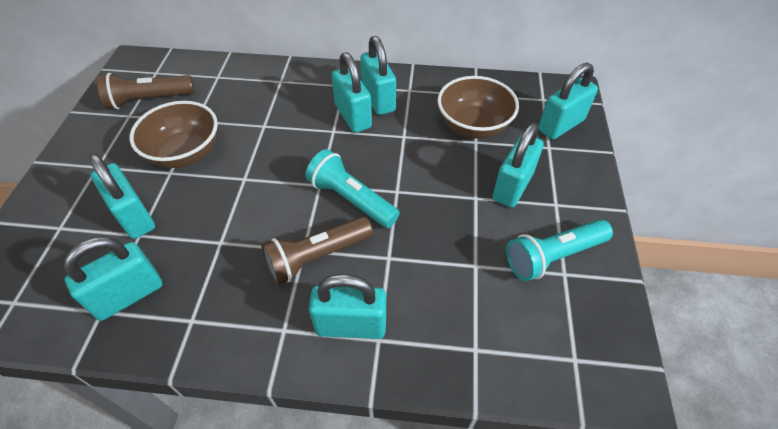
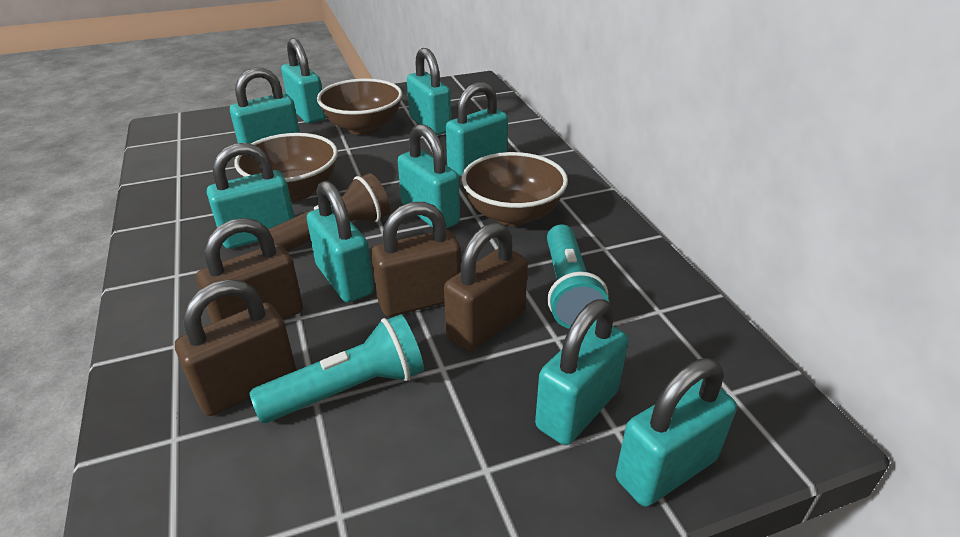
brown bowl: 2 -> 3
brown flashlight: 2 -> 1
brown padlock: 0 -> 4
turquoise padlock: 7 -> 9

